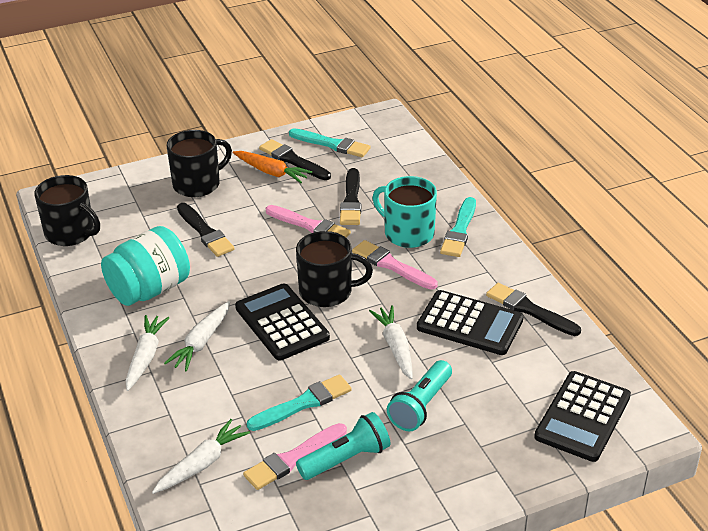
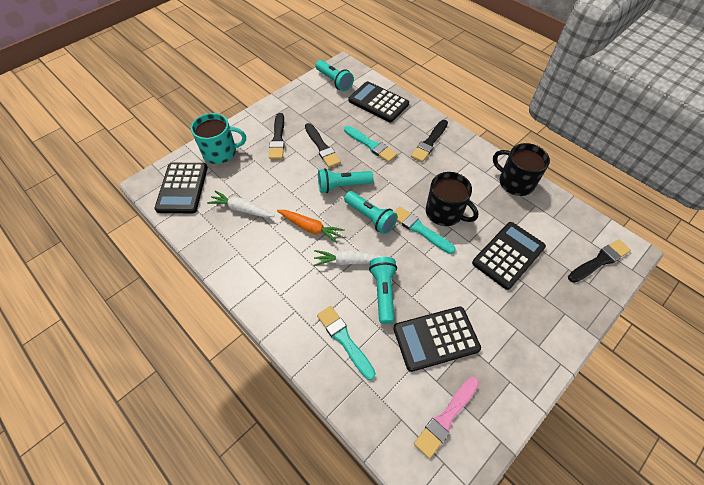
black calculator: 3 -> 4
black mug: 3 -> 2
pink brush: 3 -> 1
turquoise flashlight: 2 -> 4
turquoise jar: 1 -> 0
white carrot: 4 -> 2

